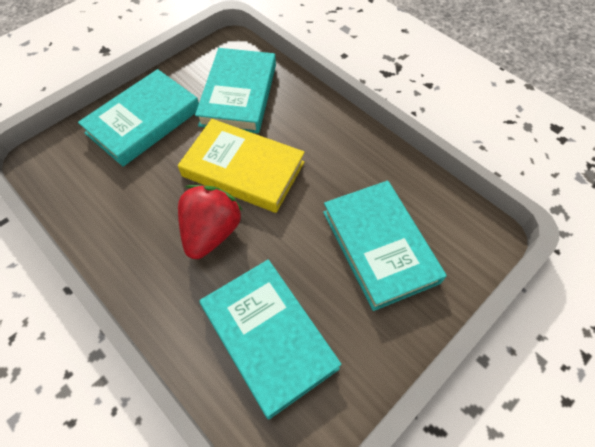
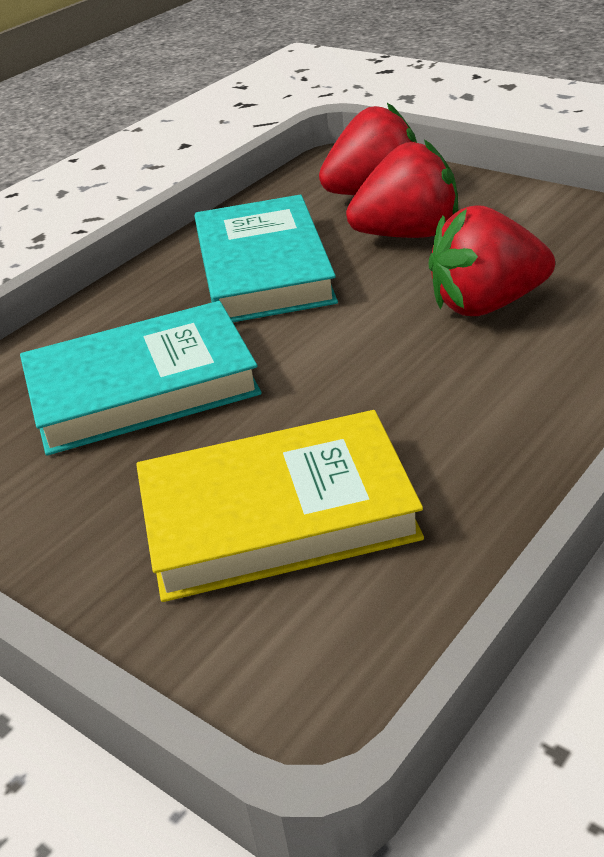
red strawberry: 1 -> 3
turquoise book: 4 -> 2

